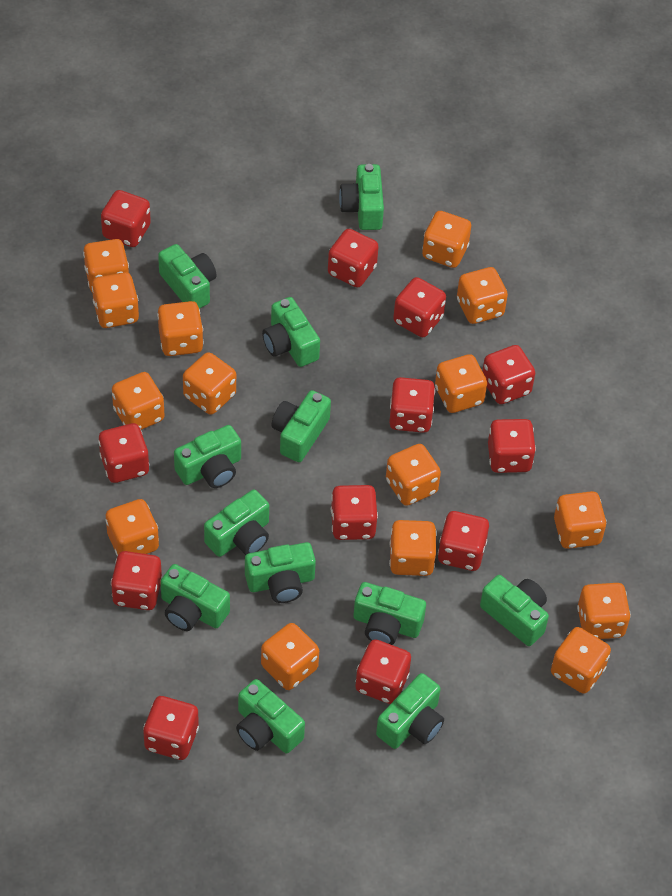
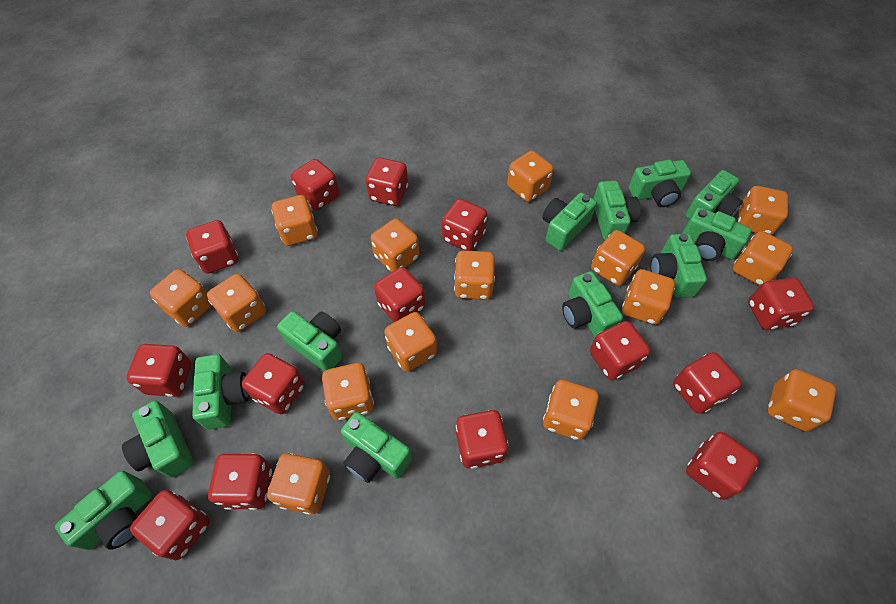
red dice: 12 -> 14

